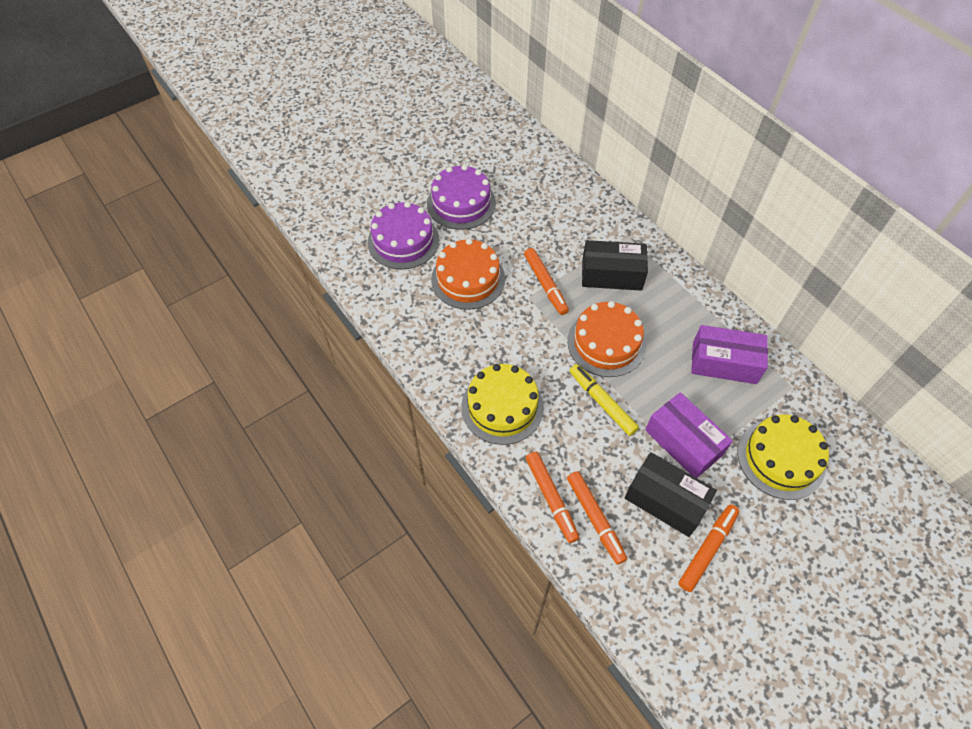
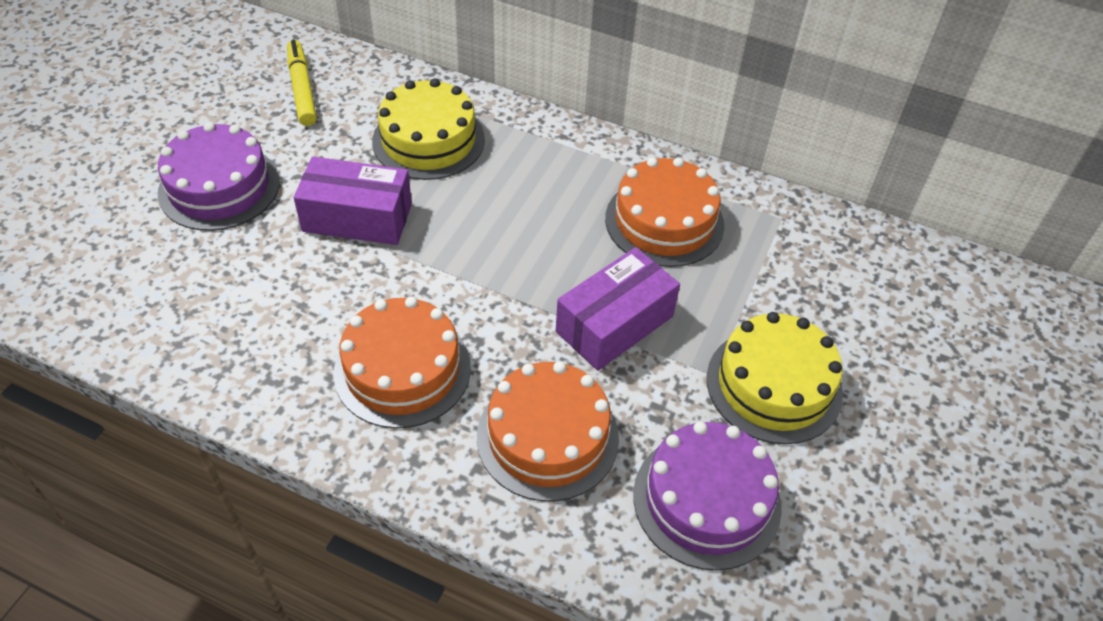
black box: 2 -> 0
orange cake: 2 -> 3
orange marker: 4 -> 0

